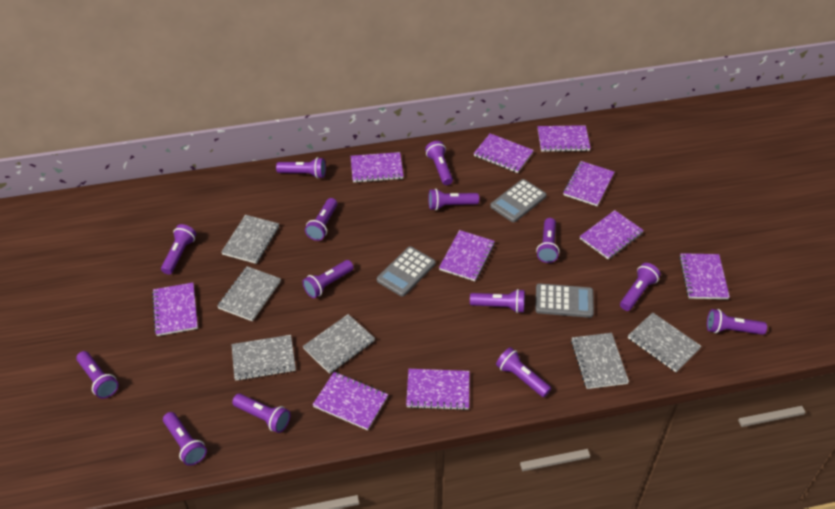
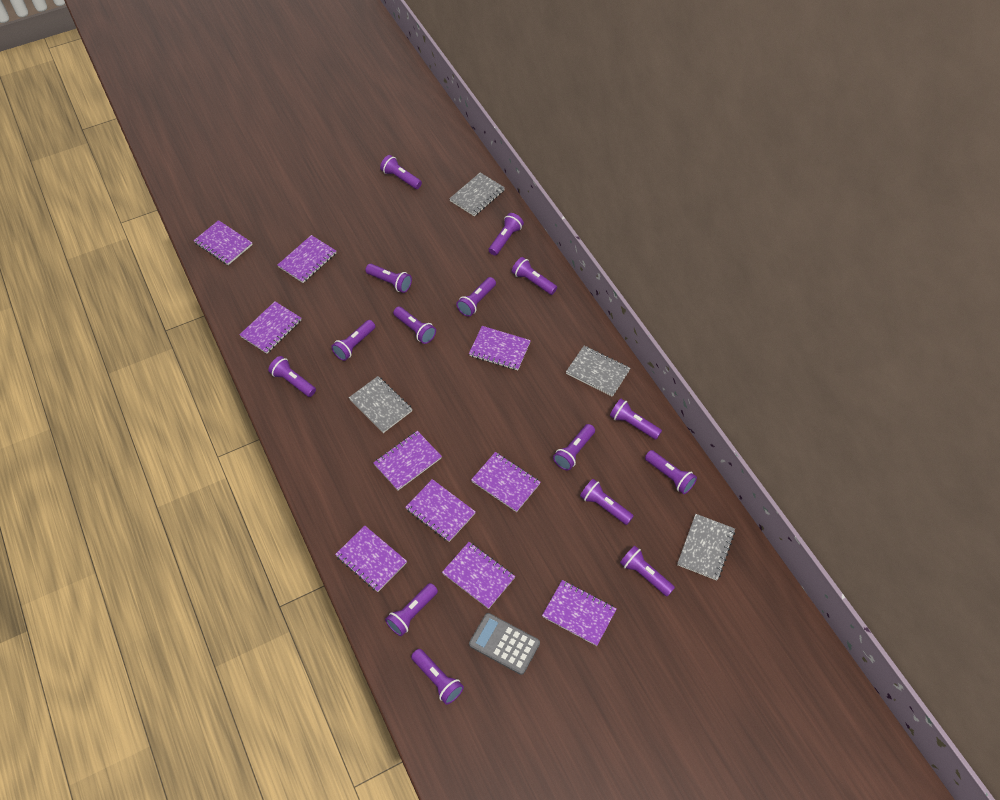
grey calculator: 3 -> 1
grey notebook: 6 -> 4
purple flashlight: 14 -> 15

